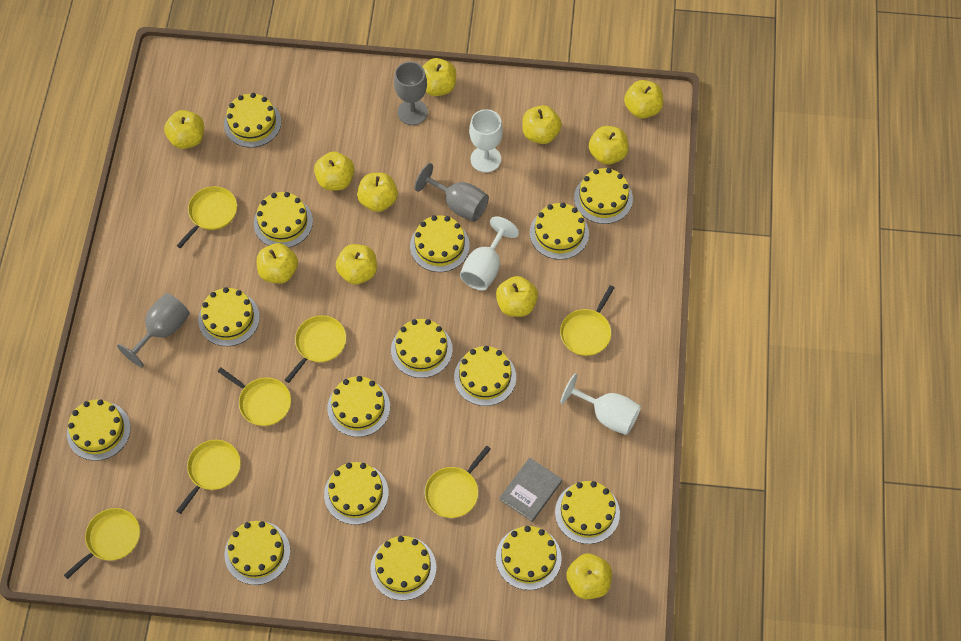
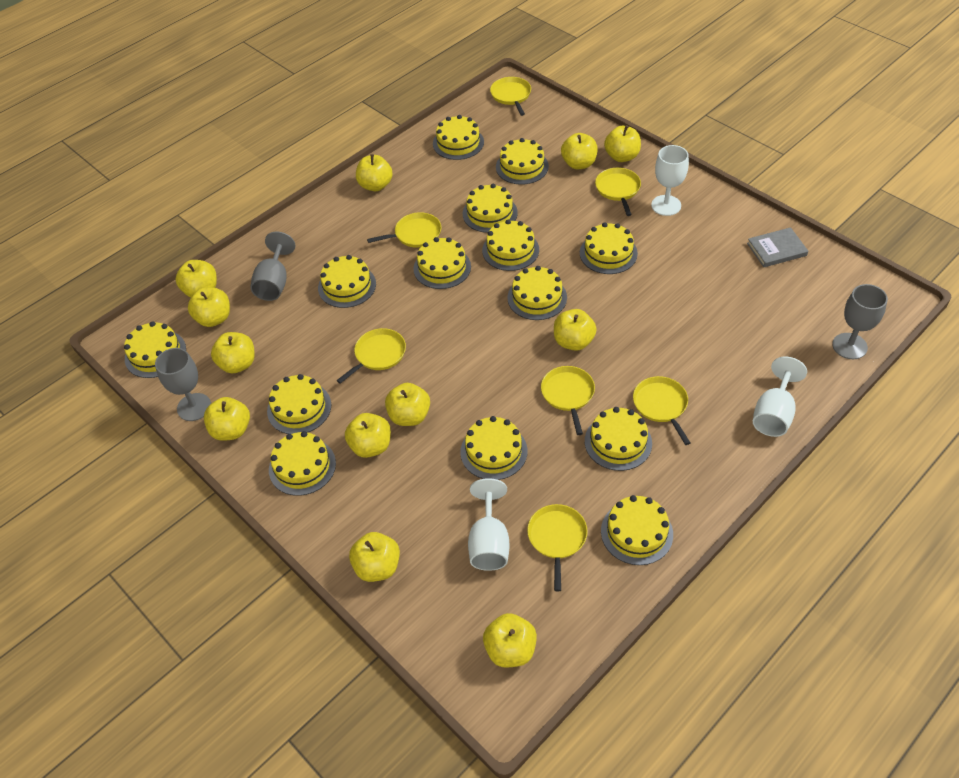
yellow apple: 11 -> 12
yellow cake: 15 -> 14

